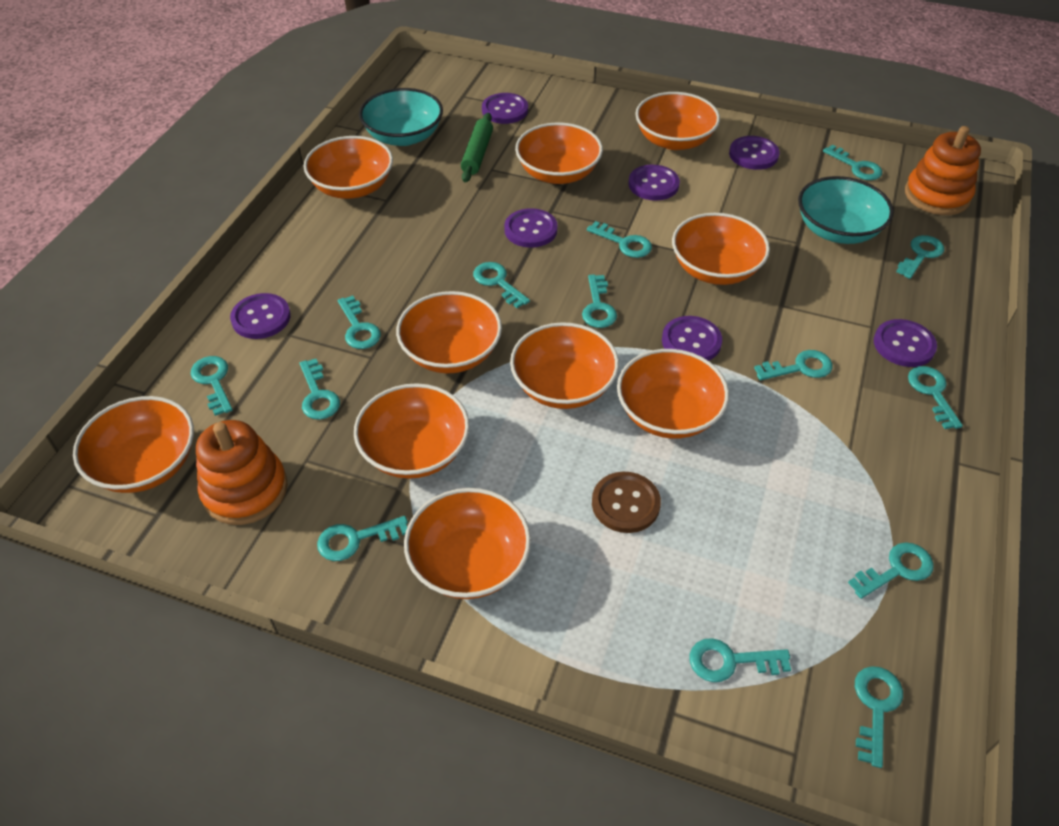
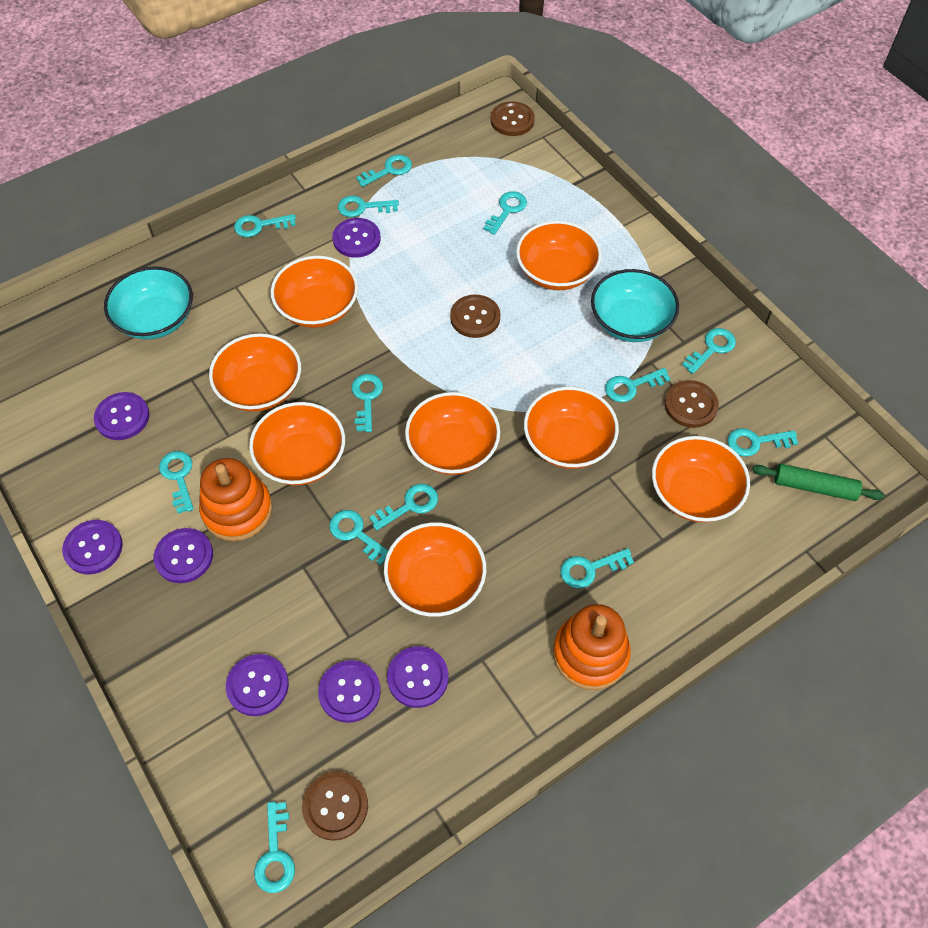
brown button: 1 -> 4
orange bowl: 10 -> 8
turquoise key: 14 -> 13

